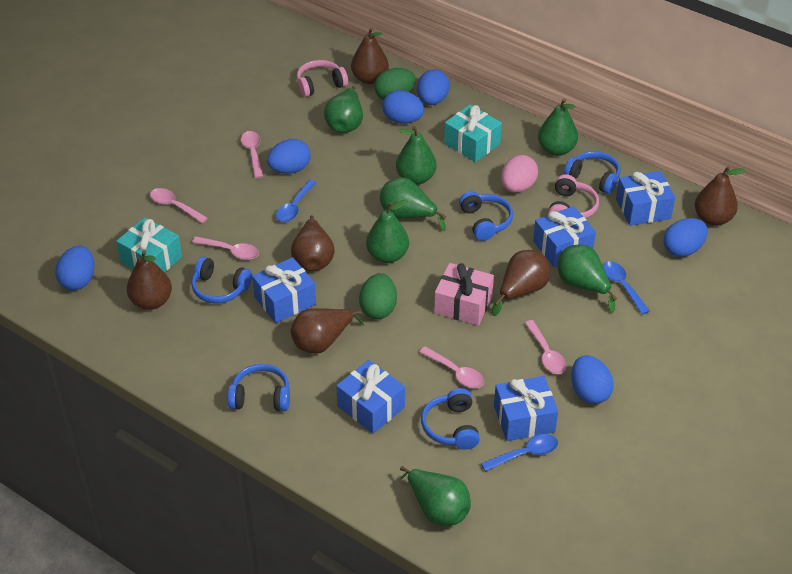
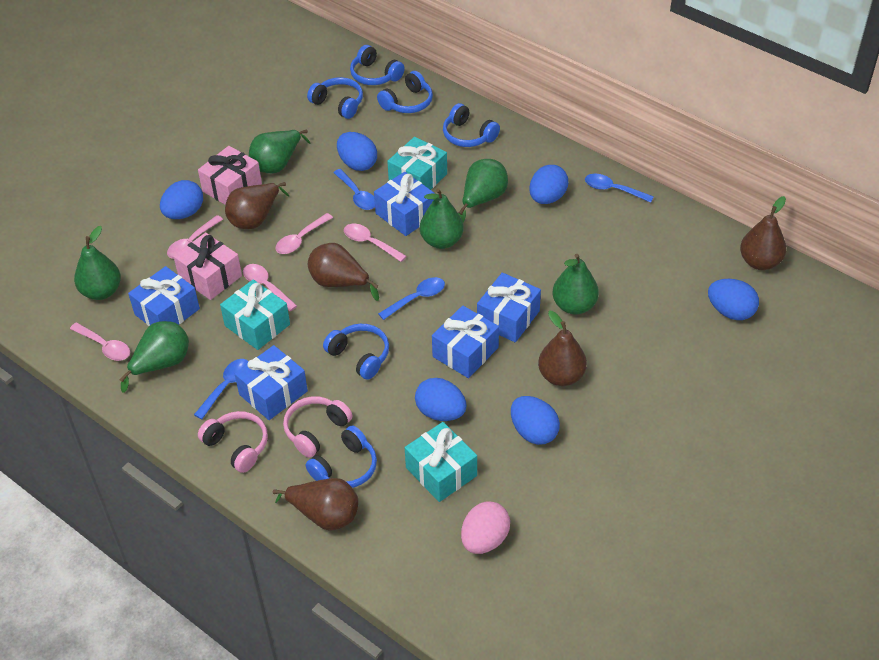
blue headphones: 5 -> 6
blue spoon: 3 -> 4
brown pear: 6 -> 5
green egg: 2 -> 0
green pear: 7 -> 6
pink gift: 1 -> 2
turquoise gift: 2 -> 3

